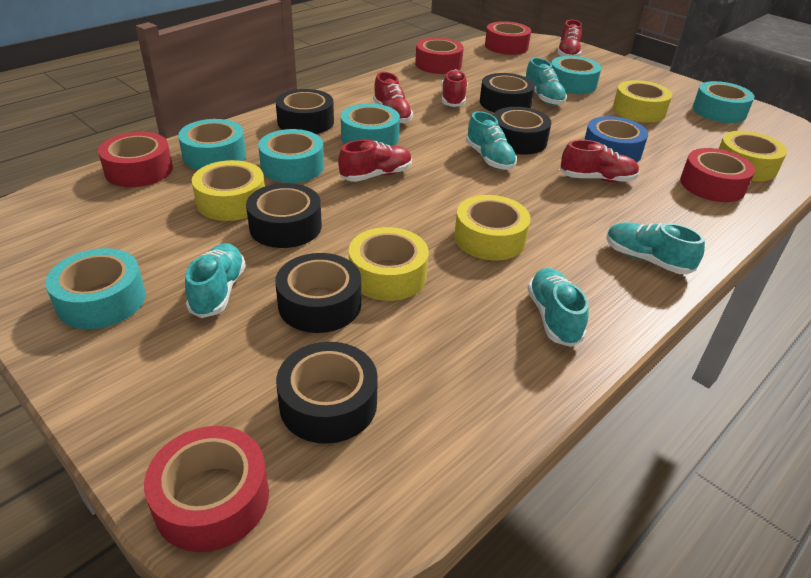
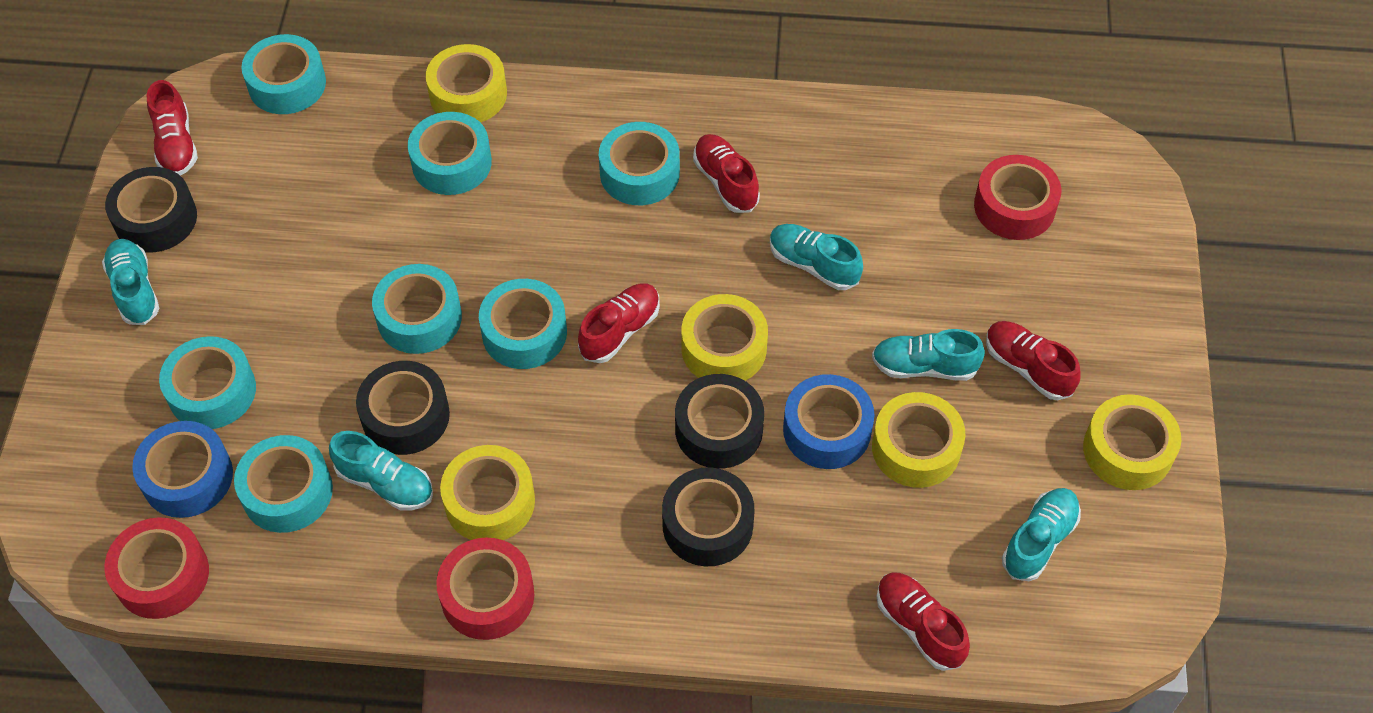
black tape: 6 -> 4
blue tape: 1 -> 2
red tape: 5 -> 3
turquoise tape: 6 -> 7

